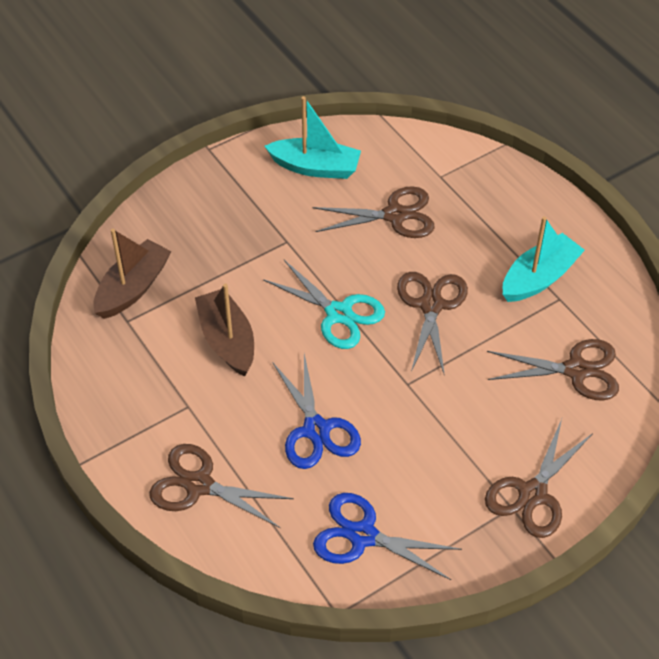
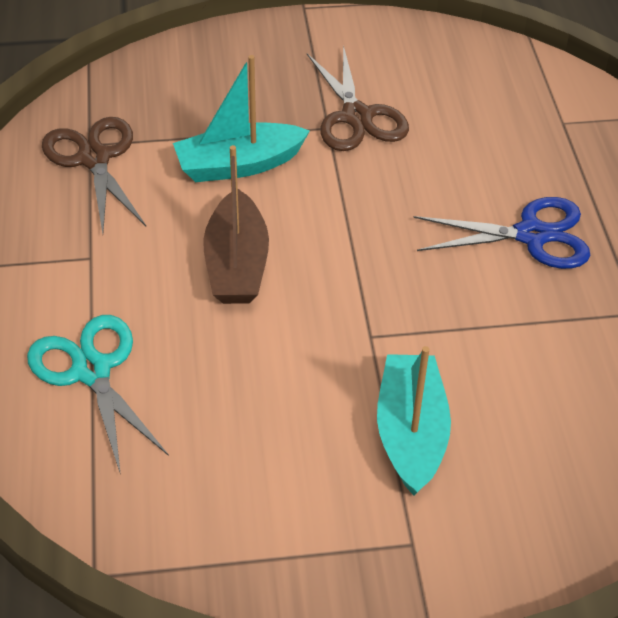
blue scissors: 2 -> 1
brown boat: 2 -> 1
brown scissors: 5 -> 2

